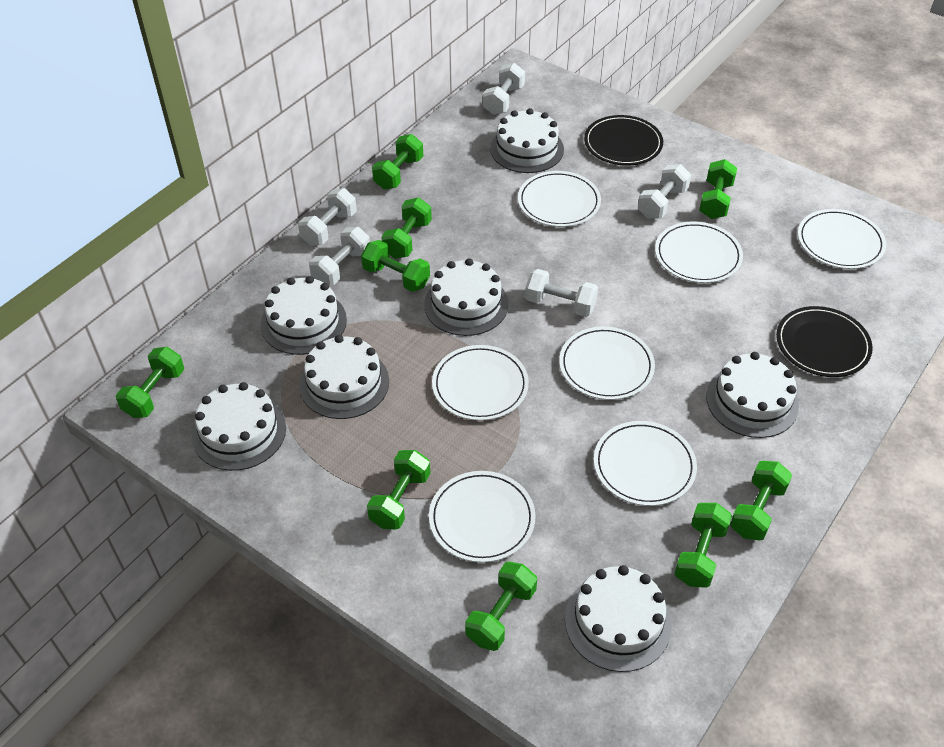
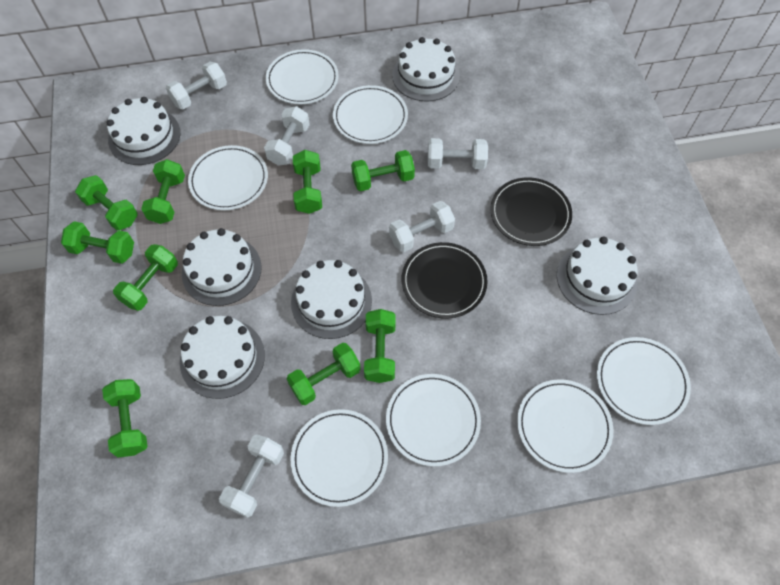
white cake: 7 -> 6

